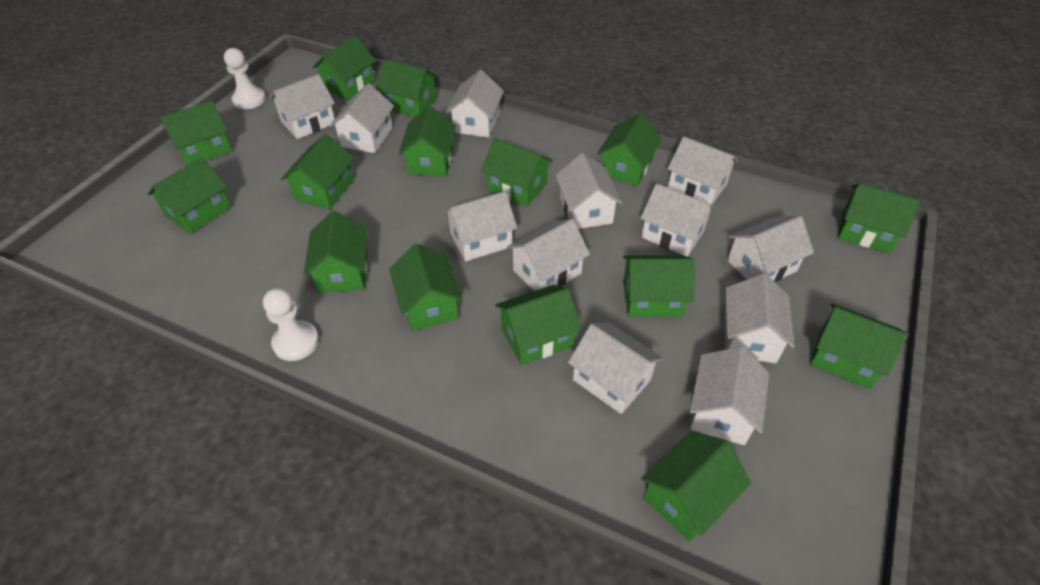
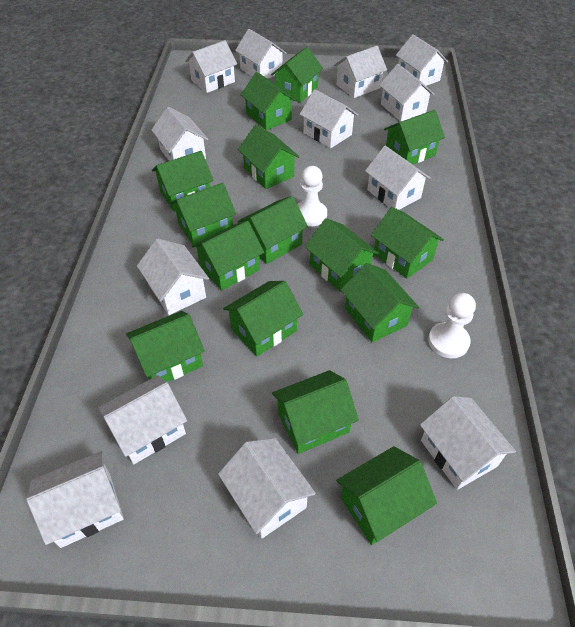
white house: 12 -> 13

